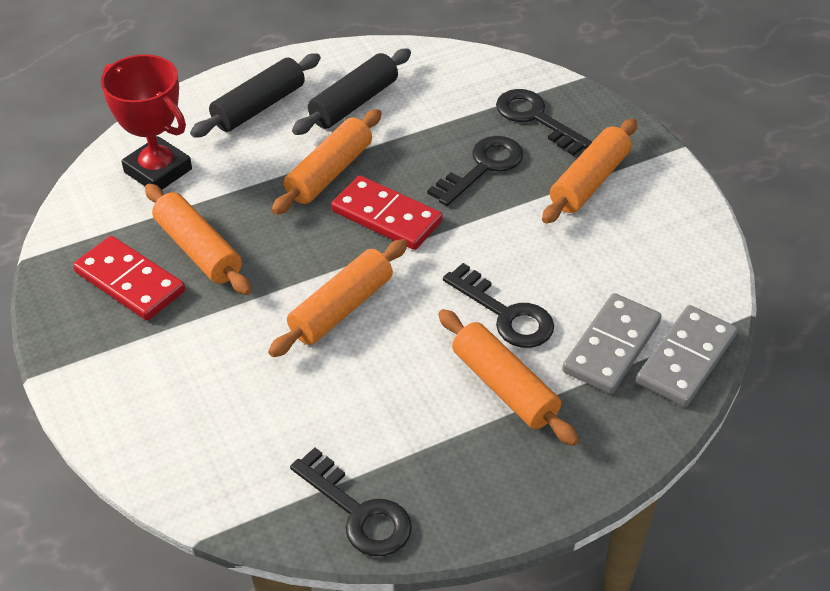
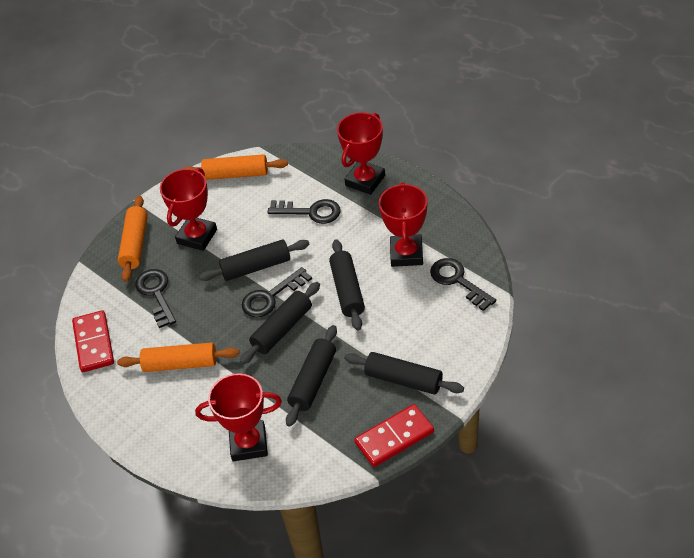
black rolling pin: 2 -> 5
grey domino: 2 -> 0
orange rolling pin: 5 -> 3
red trophy: 1 -> 4

